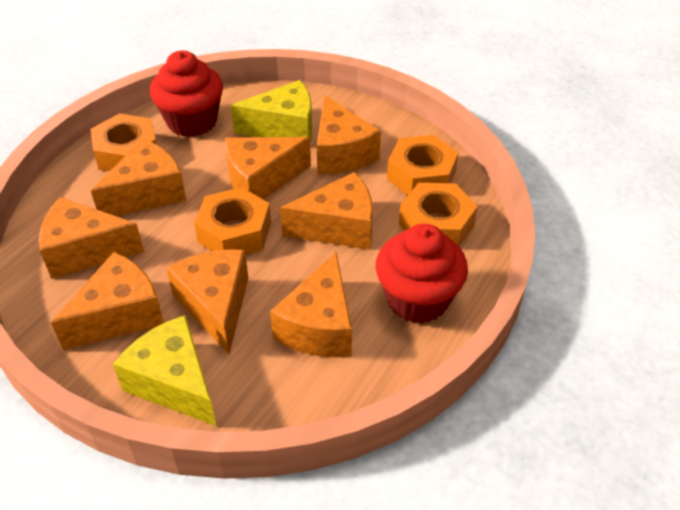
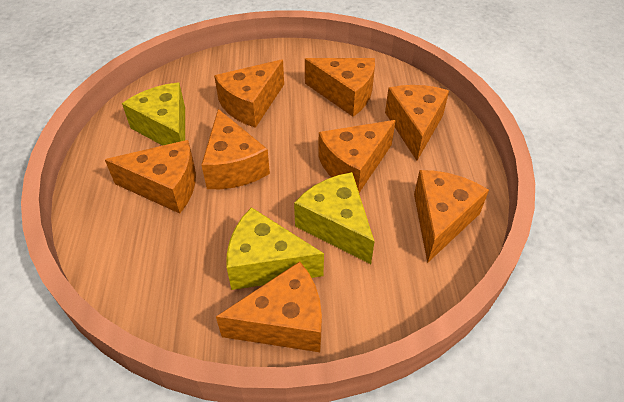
orange nut: 4 -> 0
red cupcake: 2 -> 0
yellow cheese: 2 -> 3

